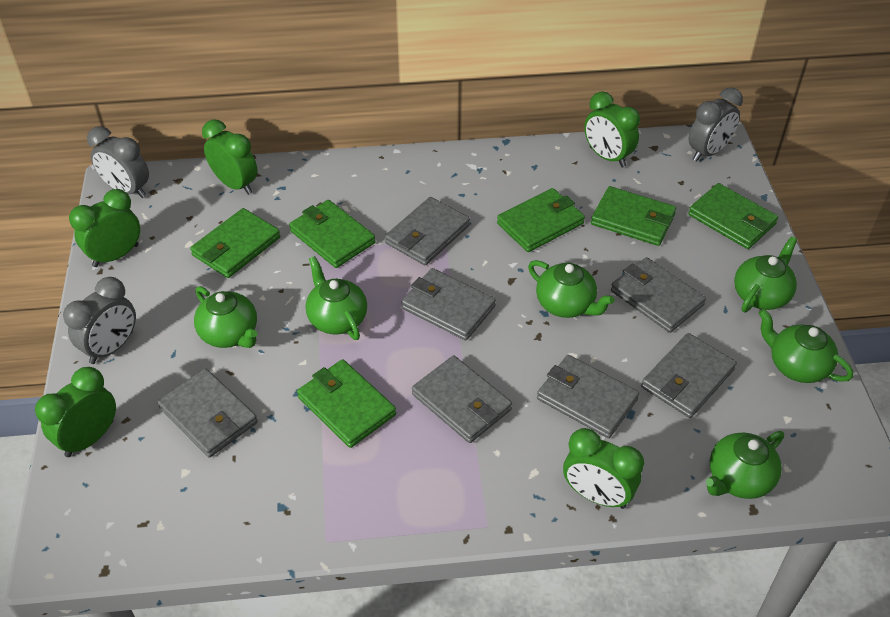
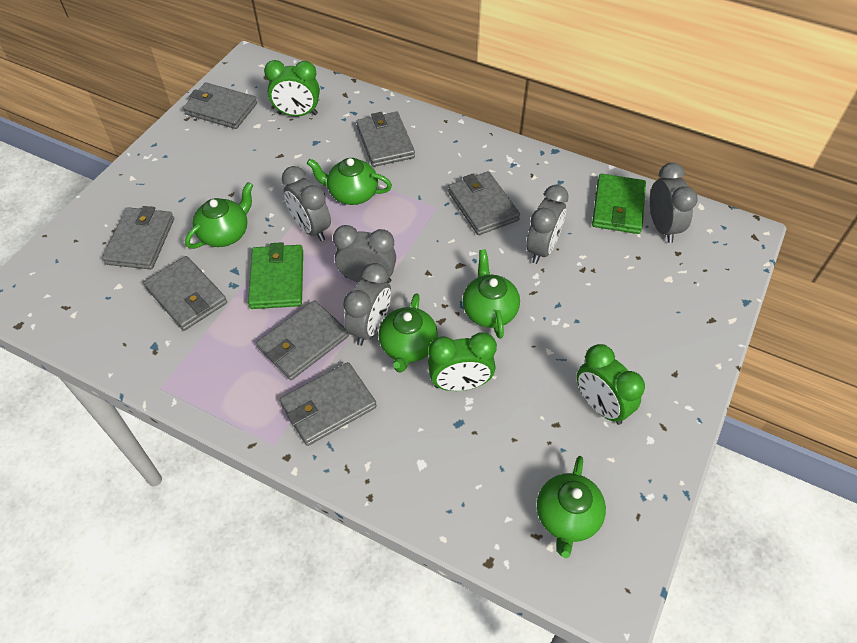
green clock: 5 -> 3
green teapot: 6 -> 5
green wallet: 6 -> 2
grey clock: 3 -> 5

